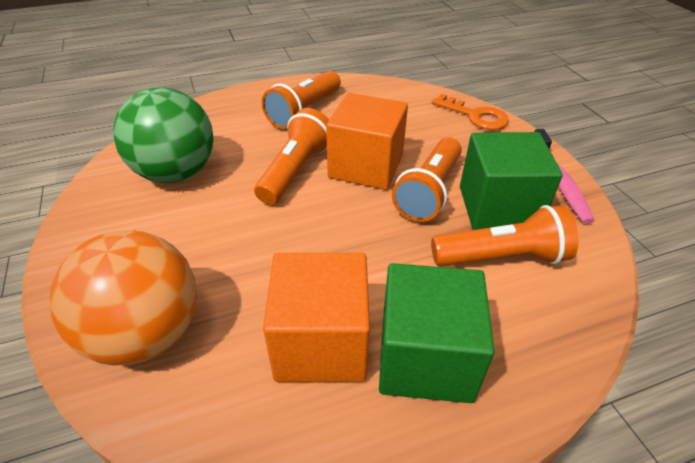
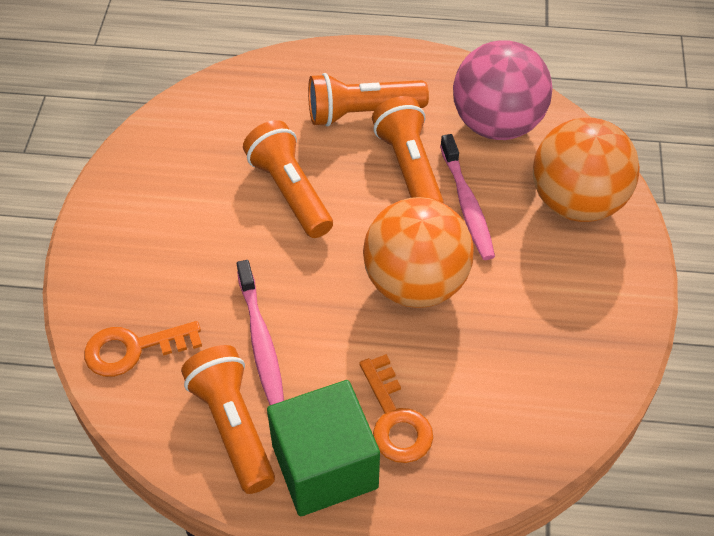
green ball: 1 -> 0
green cube: 2 -> 1
orange ball: 1 -> 2
orange cube: 2 -> 0
orange key: 1 -> 2
pink ball: 0 -> 1
pink toothbrush: 1 -> 2

